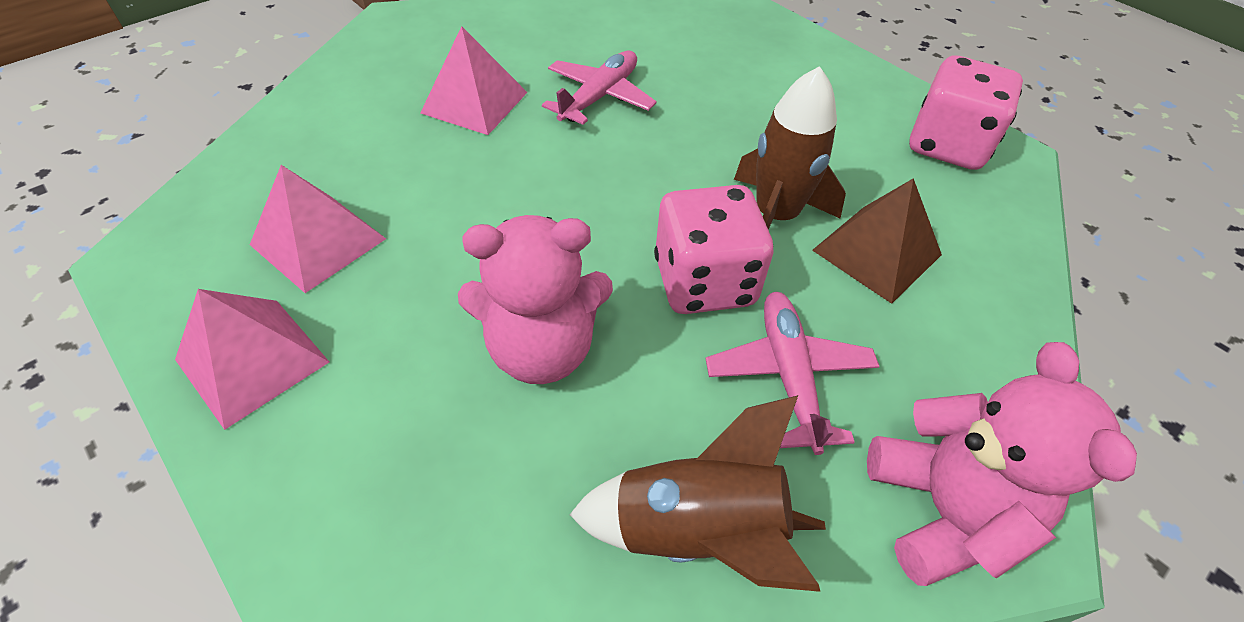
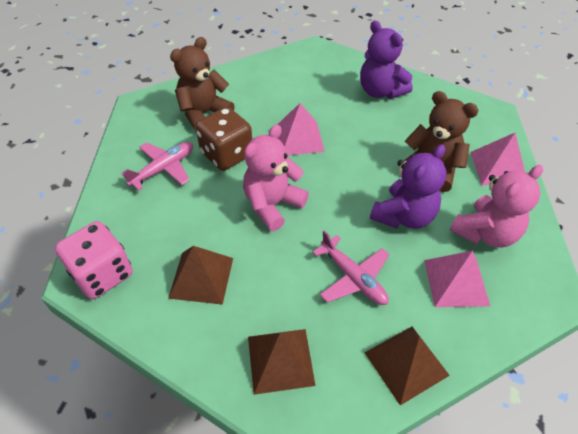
brown dice: 0 -> 1
brown pyramid: 1 -> 3
brown rocket: 2 -> 0
brown teddy bear: 0 -> 2
pink dice: 2 -> 1
purple teddy bear: 0 -> 2

